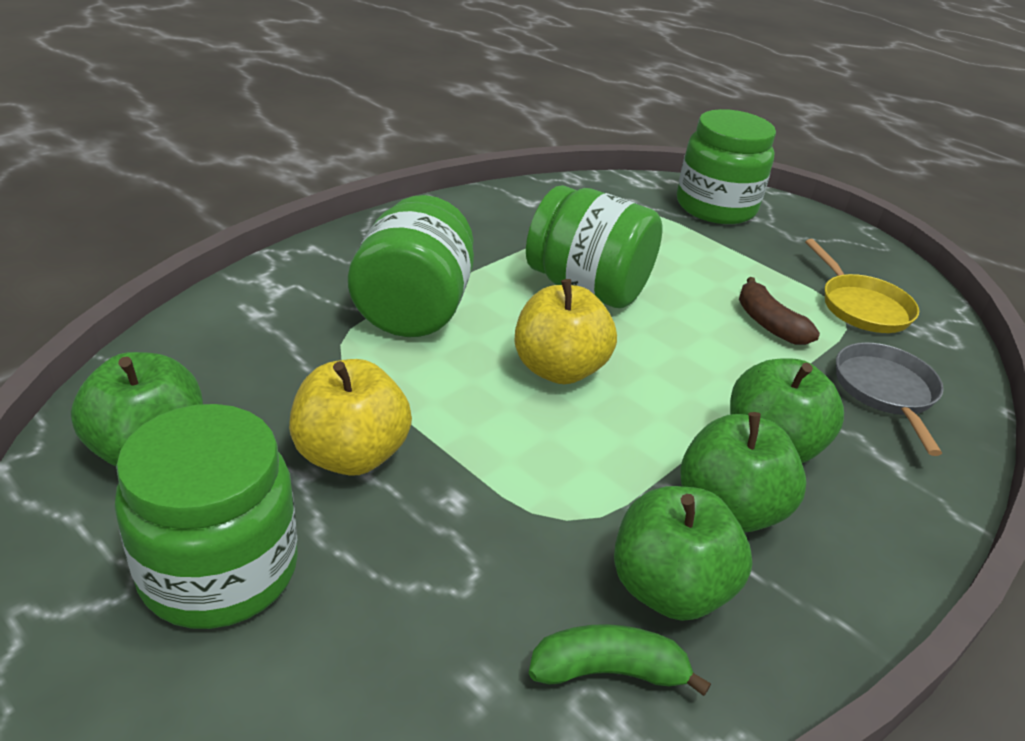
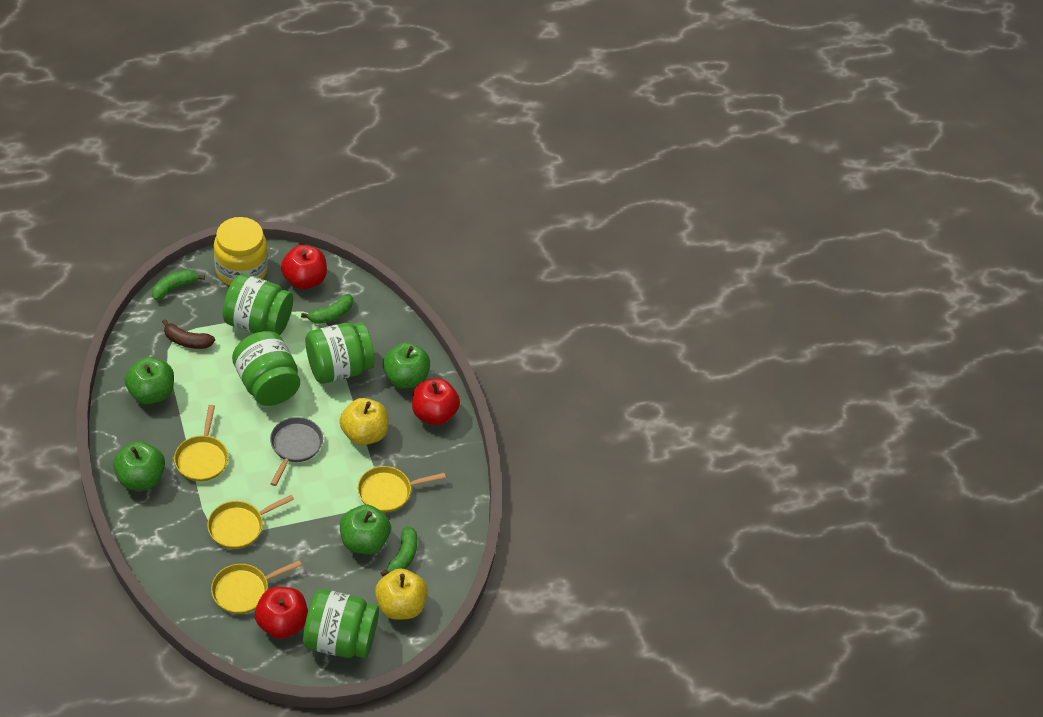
green banana: 1 -> 3
red apple: 0 -> 3
yellow jar: 0 -> 1
yellow pan: 1 -> 4

